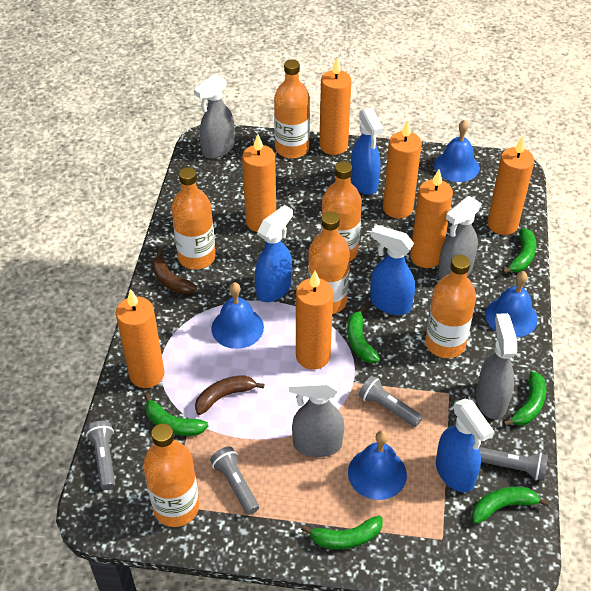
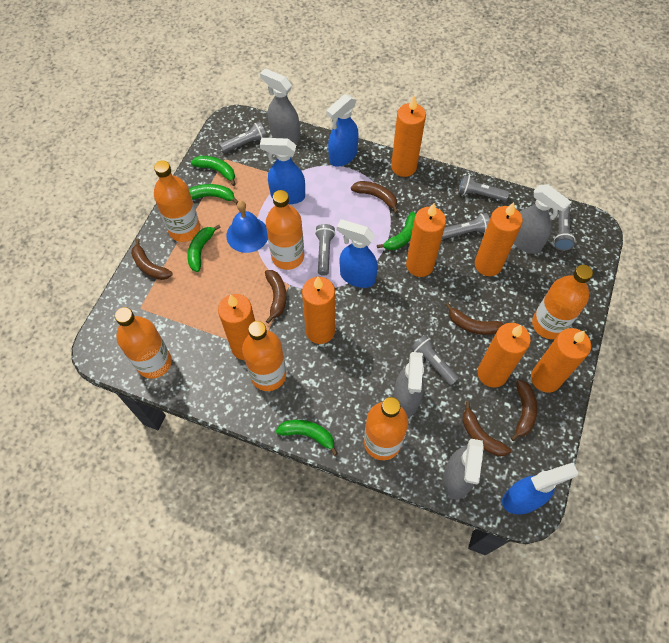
blue bell: 4 -> 1
brown banana: 2 -> 6
green banana: 6 -> 5
grey flashlight: 4 -> 6

